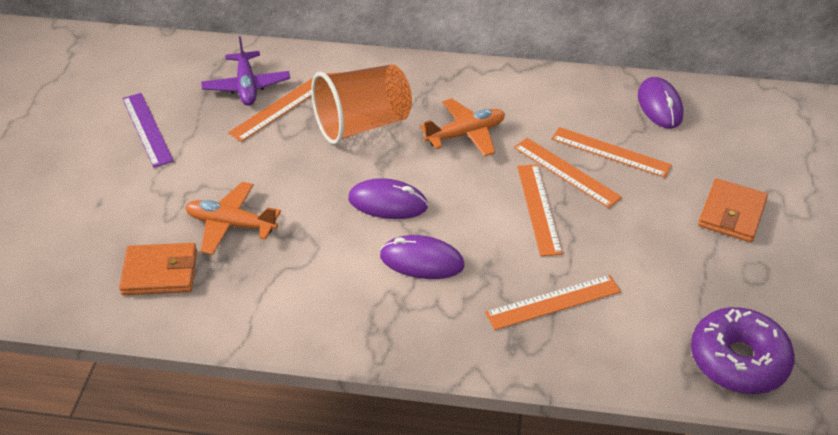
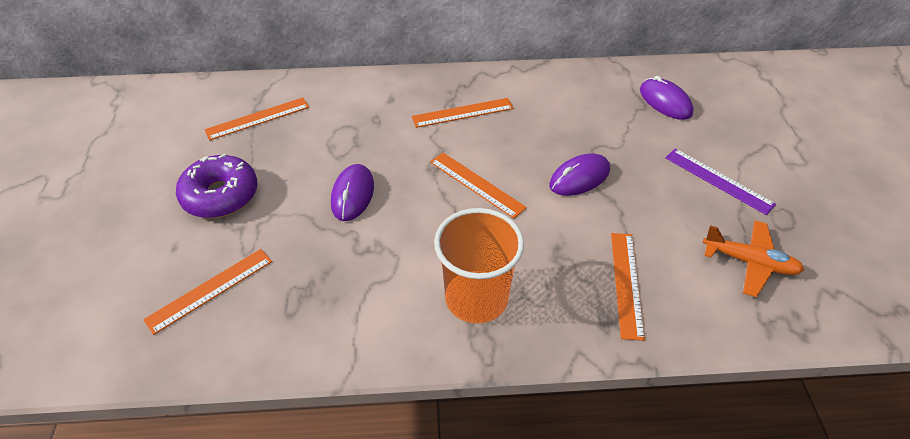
orange plane: 2 -> 1
orange wallet: 2 -> 0
purple plane: 1 -> 0

